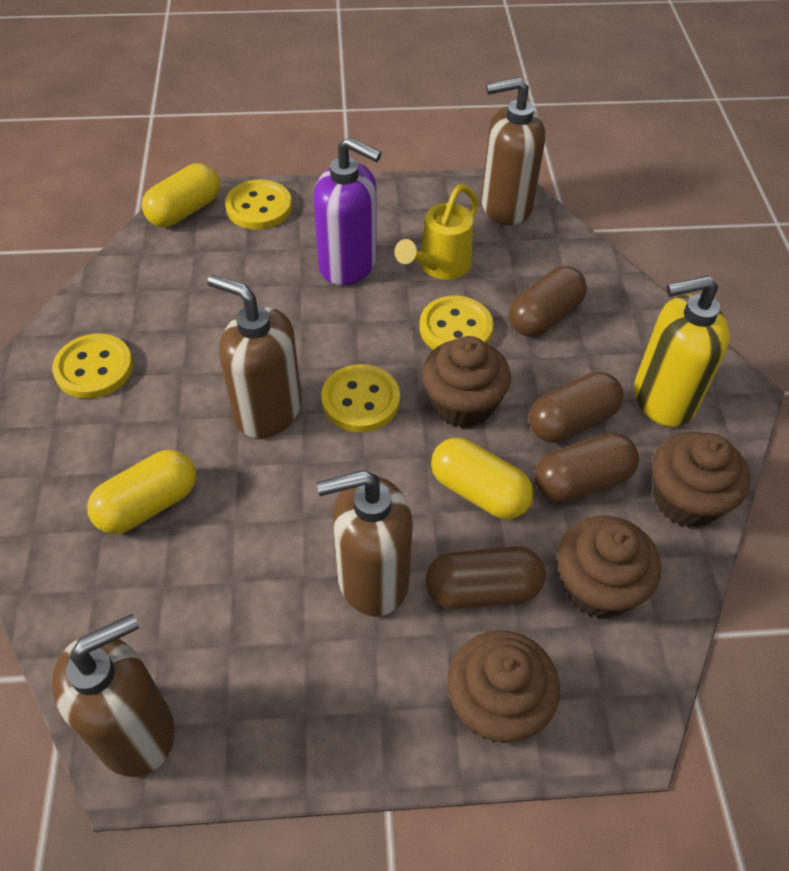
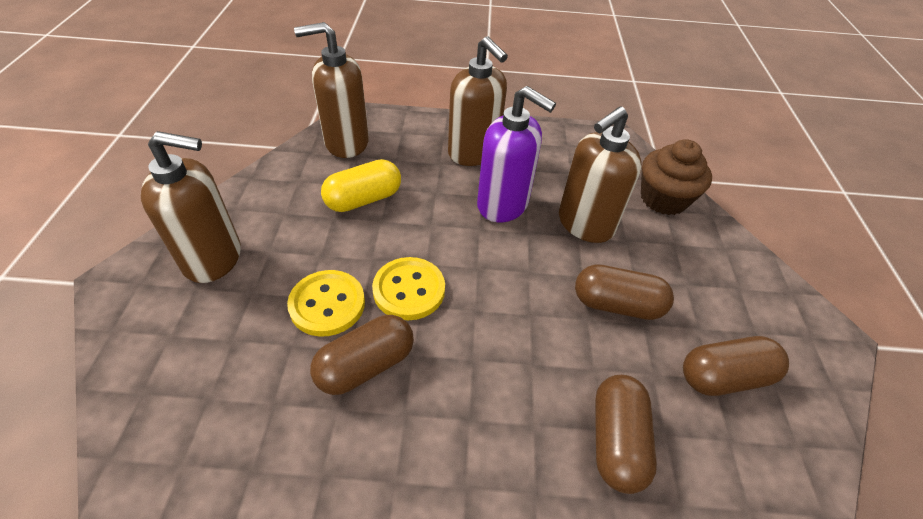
brown cupcake: 4 -> 1
yellow button: 4 -> 2
yellow capsule: 3 -> 1
yellow soap dispenser: 1 -> 0
yellow watering can: 1 -> 0

